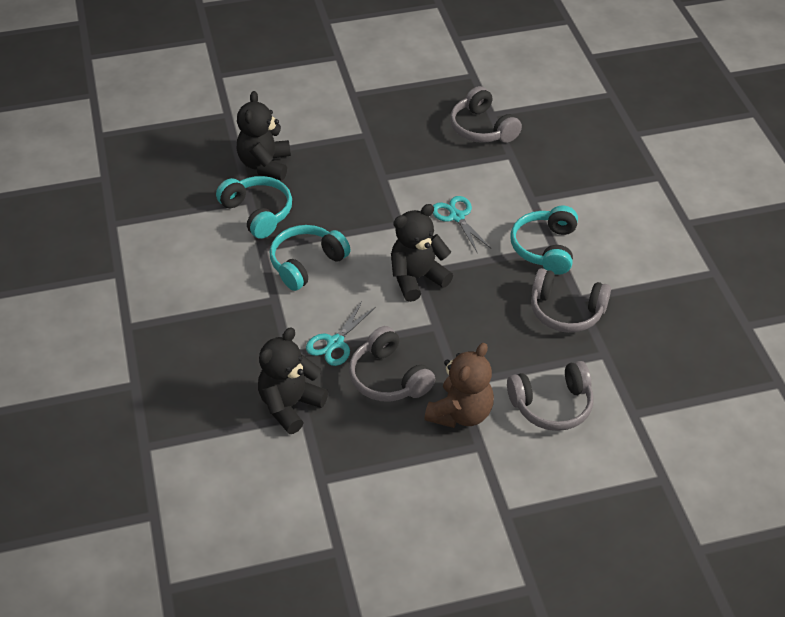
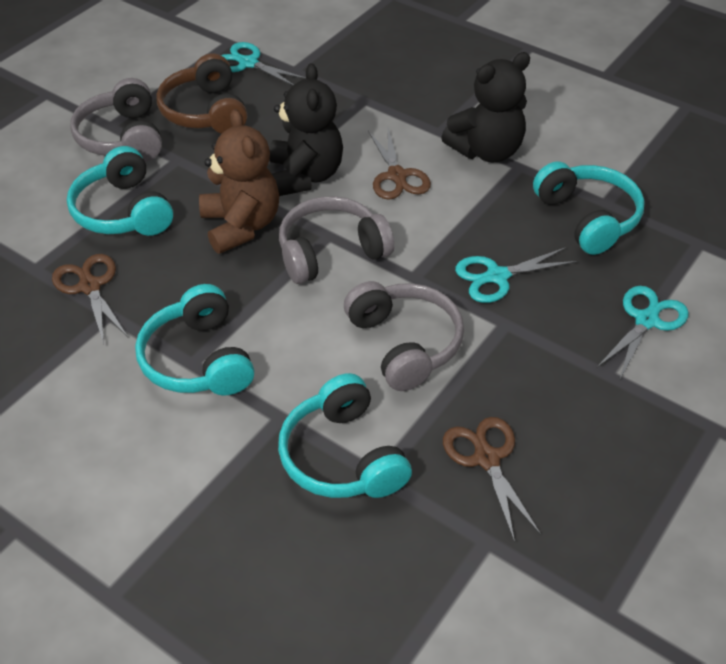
black teddy bear: 3 -> 2
brown headphones: 0 -> 1
brown scissors: 0 -> 3
grey headphones: 4 -> 3
turquoise headphones: 3 -> 4
turquoise scissors: 2 -> 3

